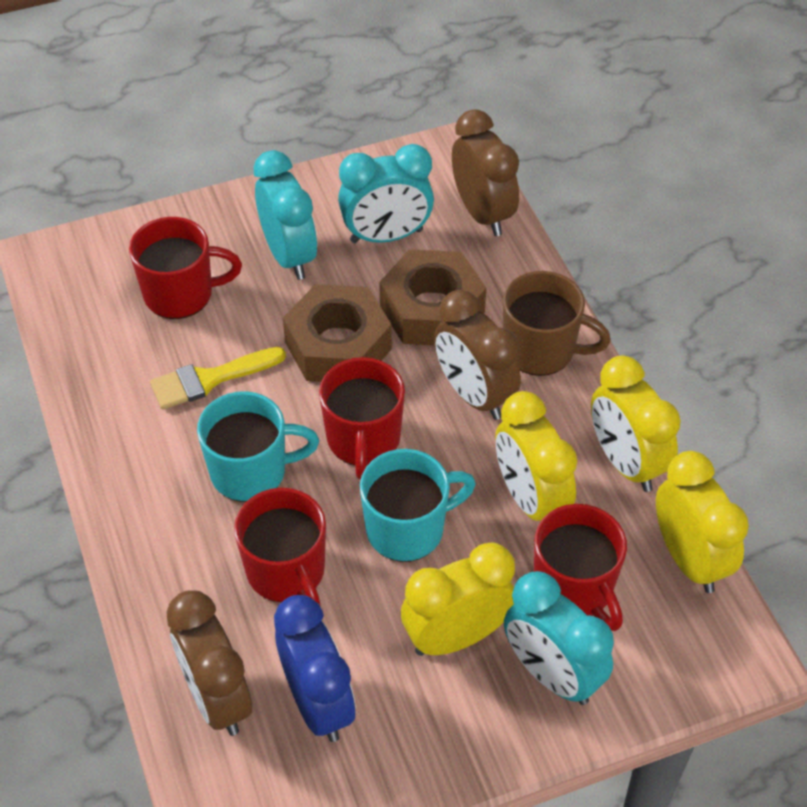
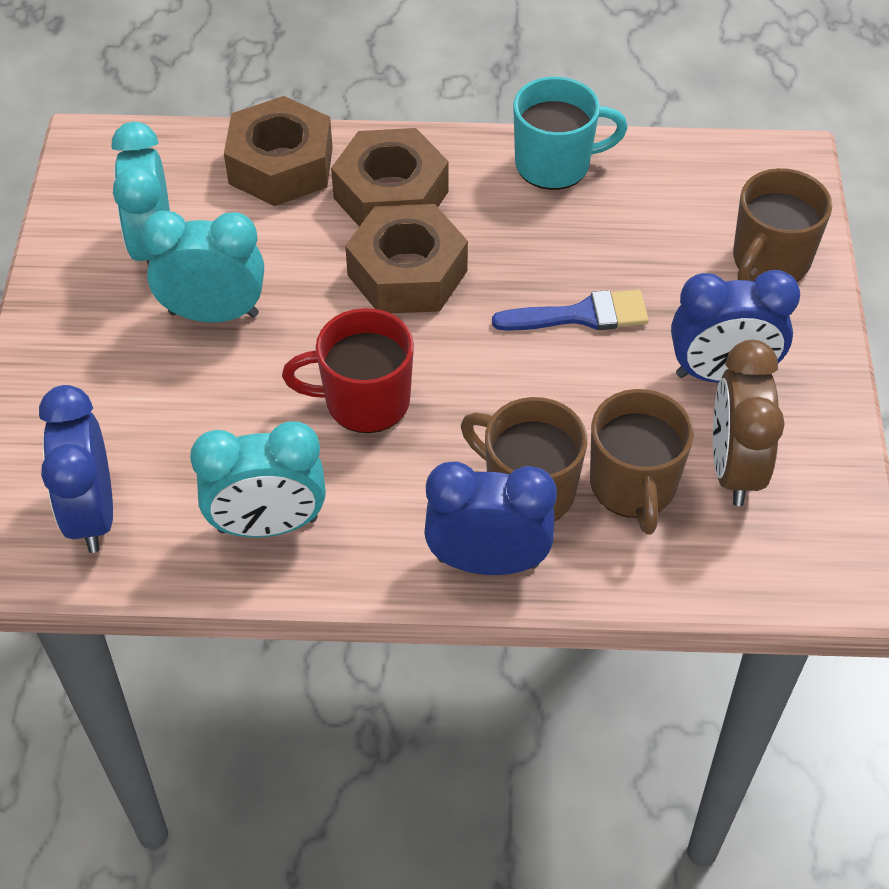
blue brush: 0 -> 1
blue clock: 1 -> 3
brown clock: 3 -> 1
brown mug: 1 -> 3
brown nut: 2 -> 3
red mug: 4 -> 1
turquoise mug: 2 -> 1
yellow brush: 1 -> 0
yellow clock: 4 -> 0

